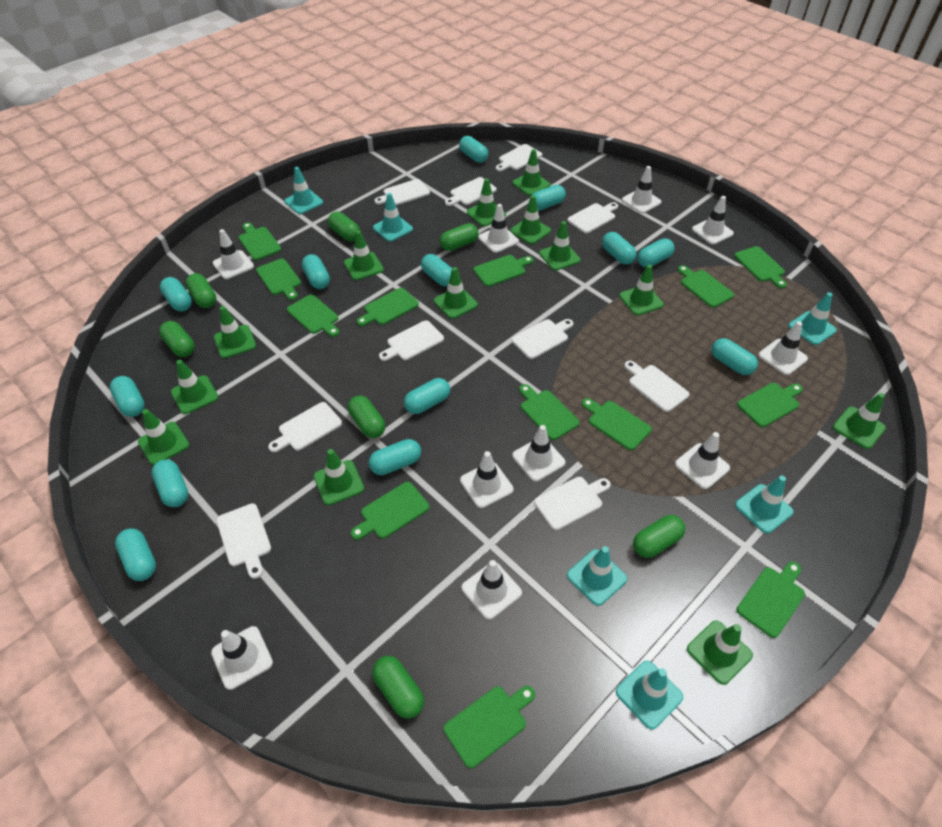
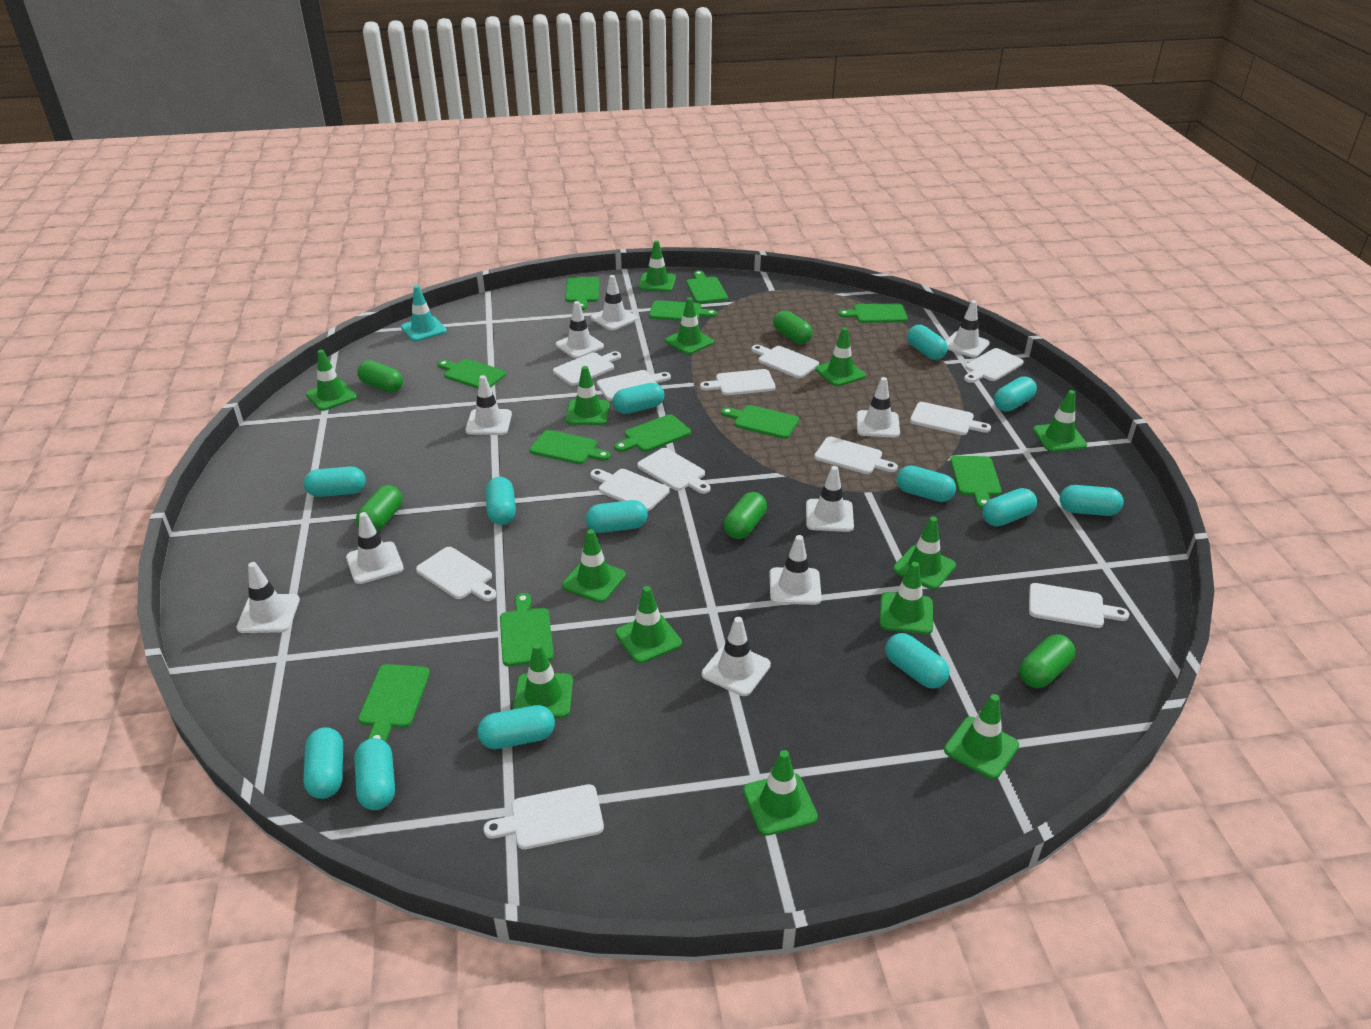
green capsule: 7 -> 5
green cutting board: 13 -> 11
turquoise traffic cone: 6 -> 1
white cutting board: 10 -> 12

